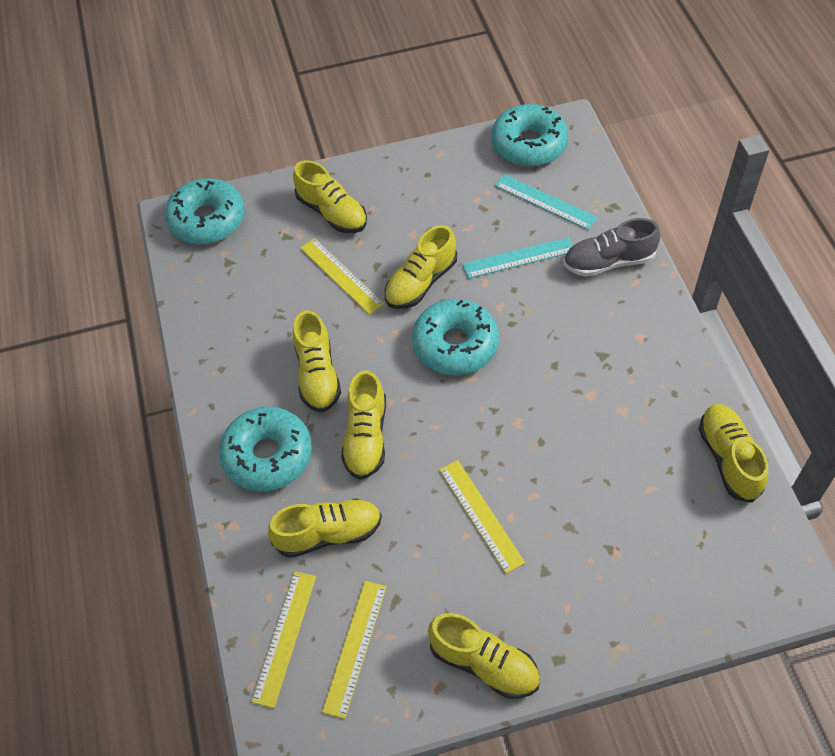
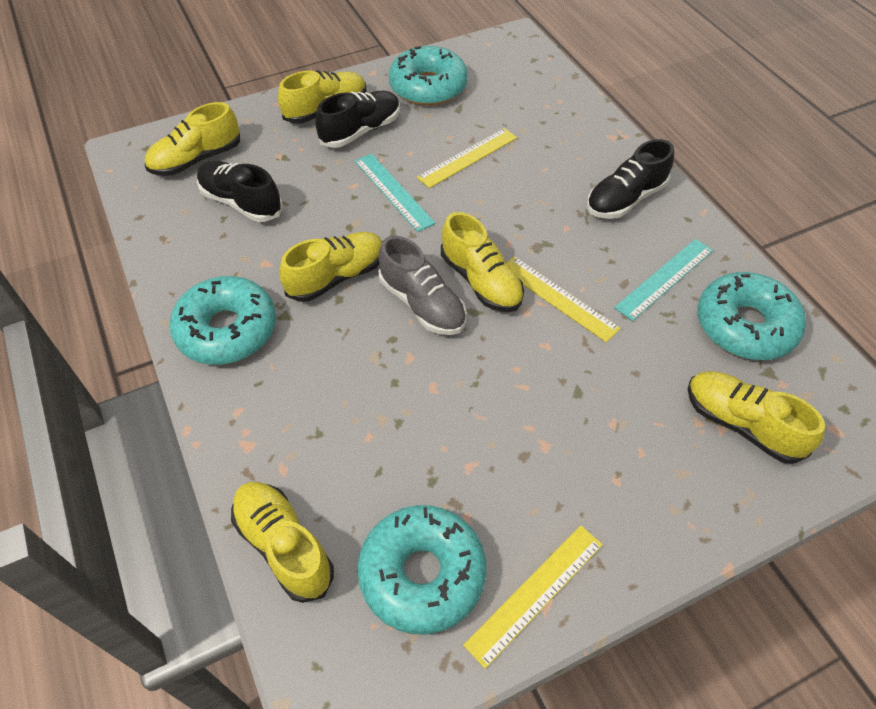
black shoe: 0 -> 3
yellow ruler: 4 -> 3
yellow shoe: 7 -> 6

